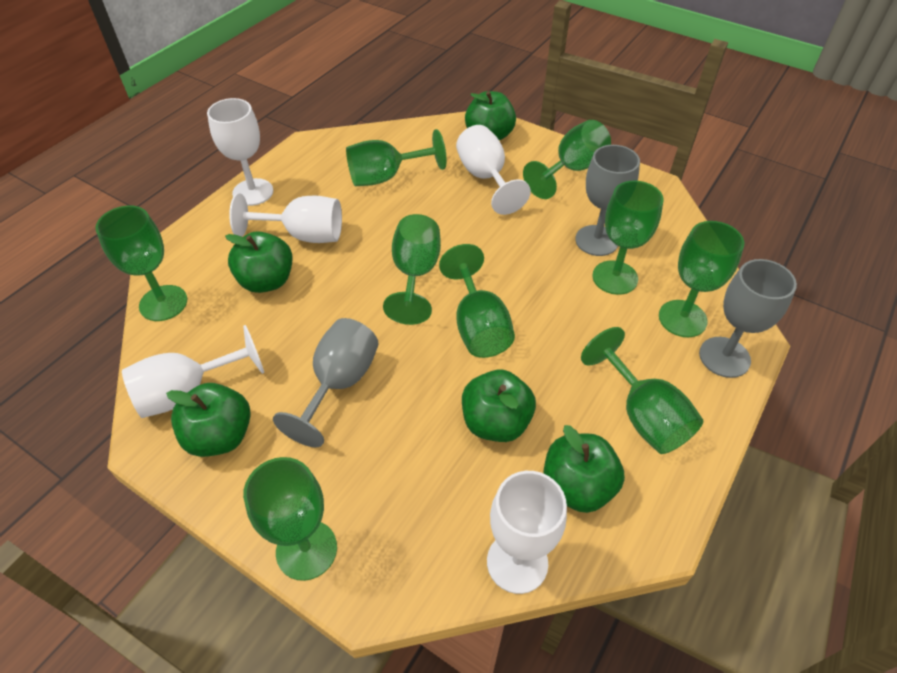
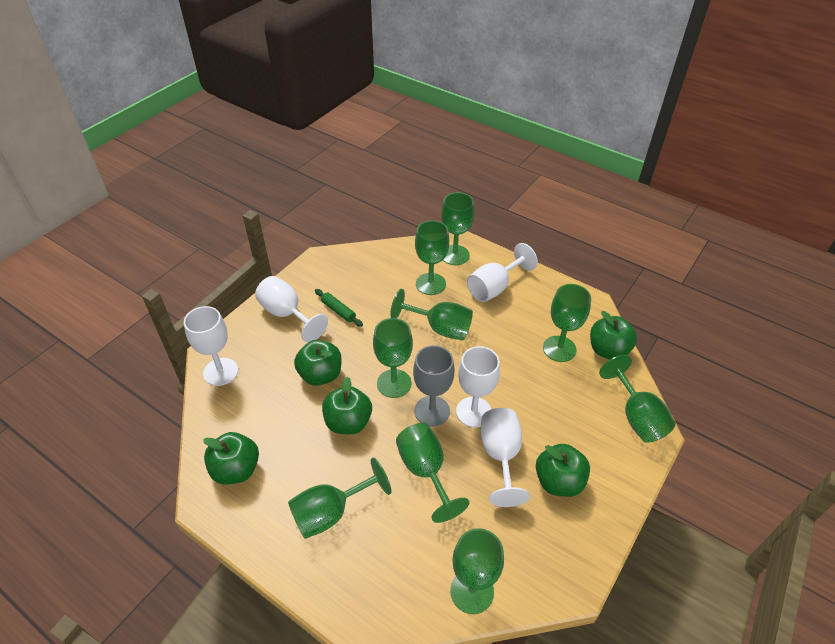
green rolling pin: 0 -> 1
grey goblet: 3 -> 1

